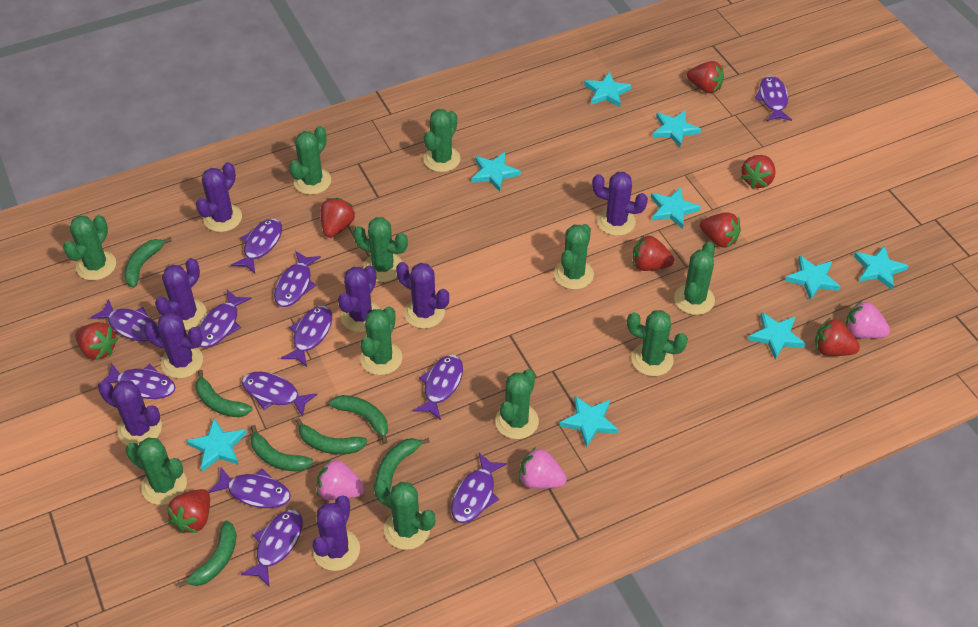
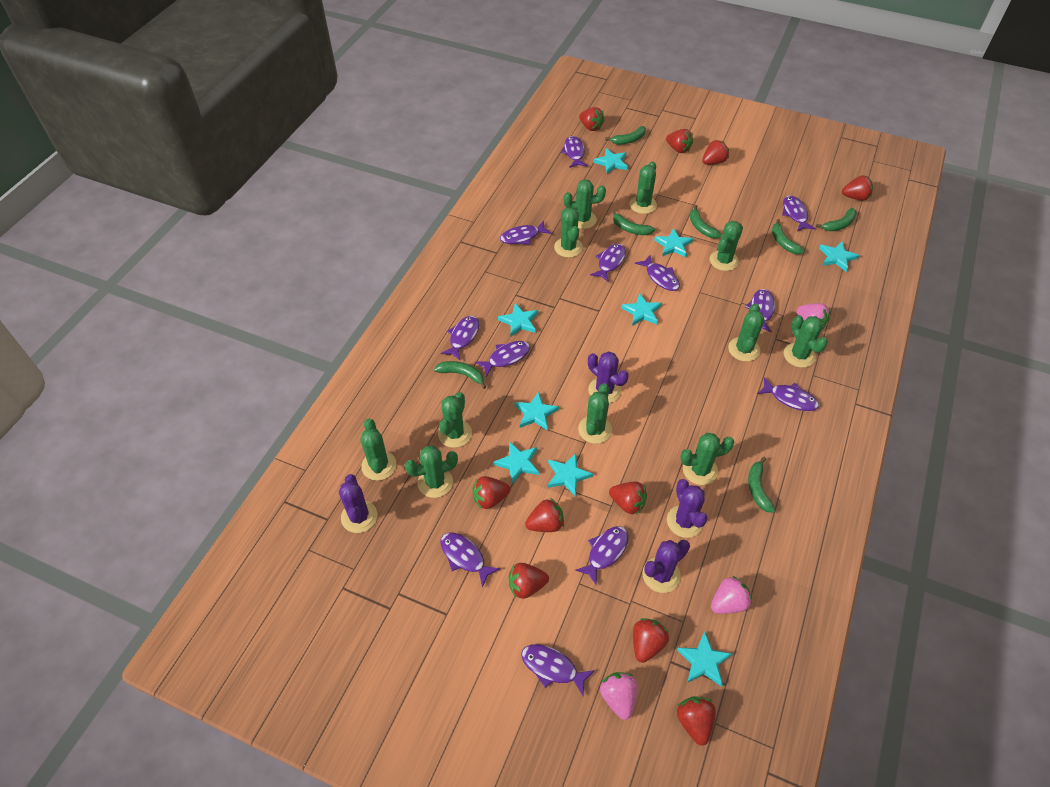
purple cactus: 8 -> 4
red strawberry: 8 -> 10

